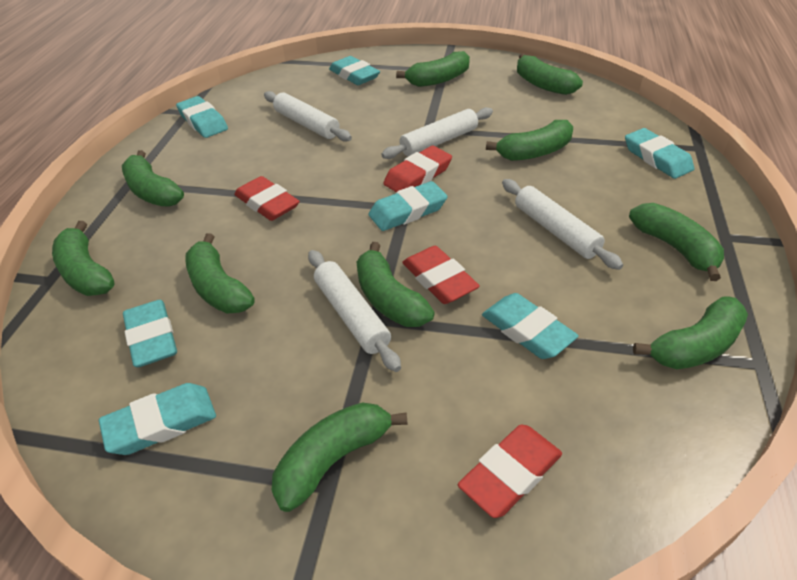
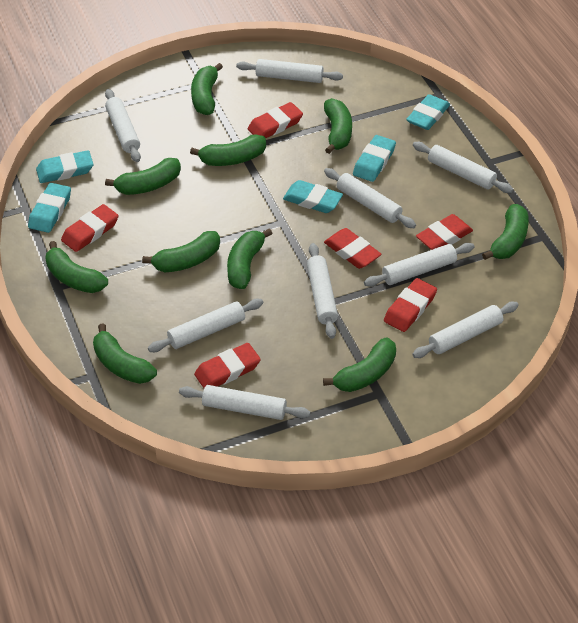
red eraser: 4 -> 6
turquoise eraser: 7 -> 5
white rolling pin: 4 -> 9

